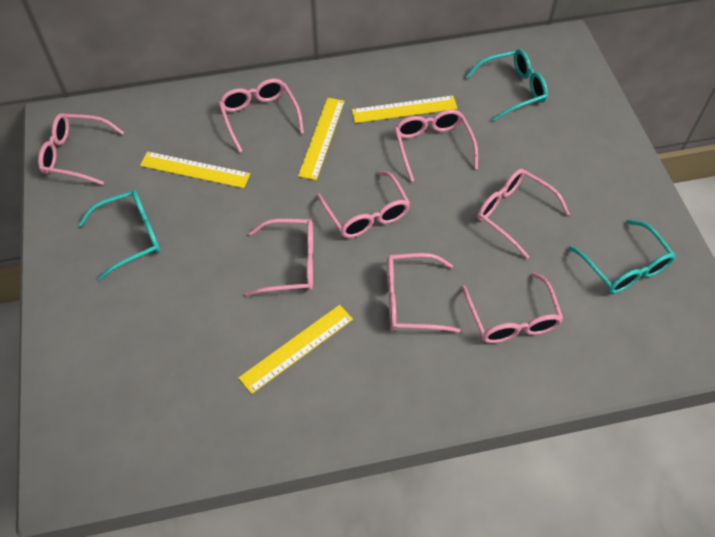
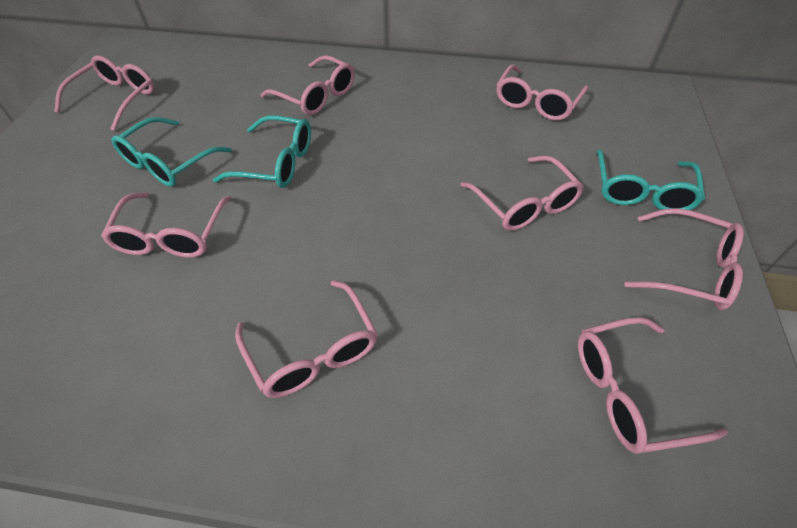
yellow ruler: 4 -> 0

